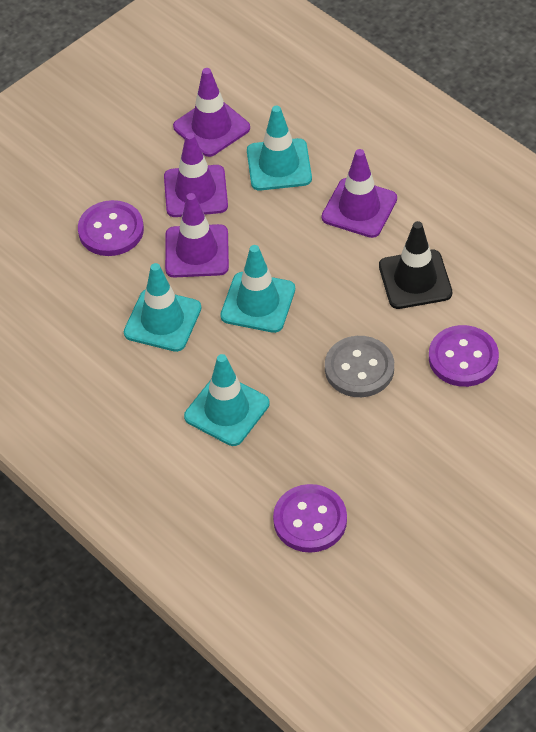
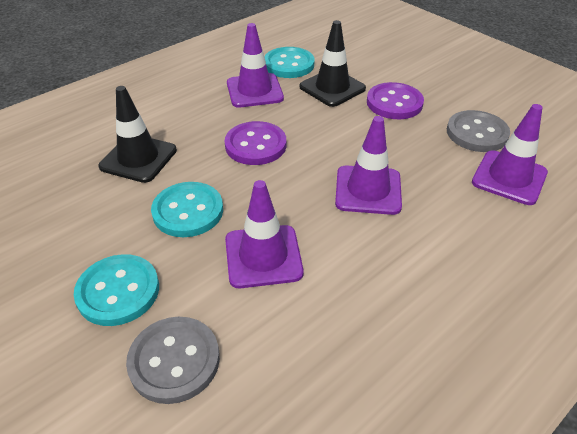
black traffic cone: 1 -> 2
grey button: 1 -> 2
purple button: 3 -> 2
turquoise button: 0 -> 3
turquoise traffic cone: 4 -> 0

